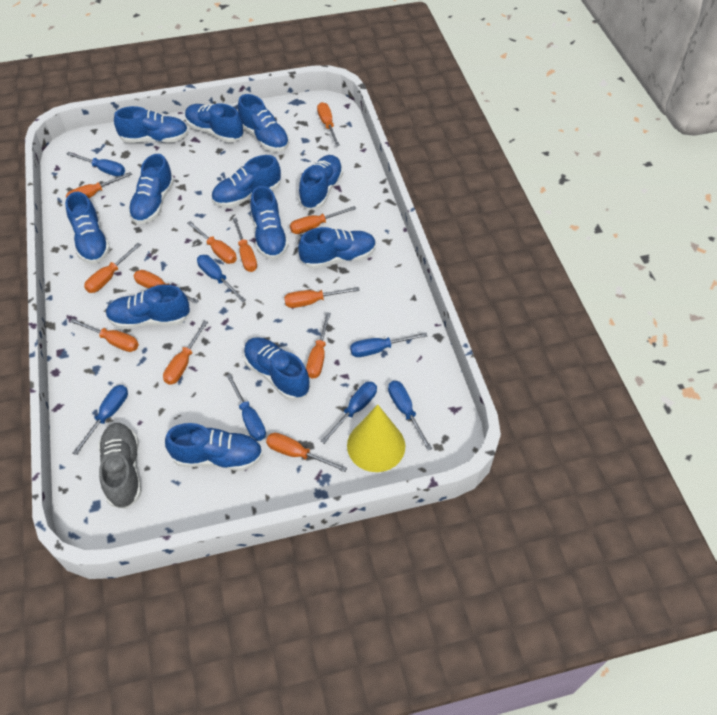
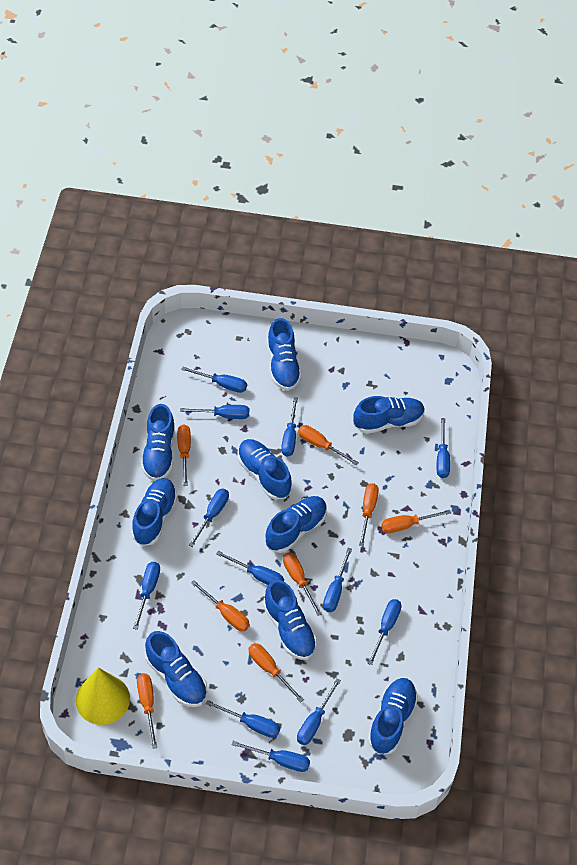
blue screwdriver: 7 -> 12
blue shoe: 12 -> 9
grey shoe: 1 -> 0
orange screwdriver: 12 -> 8

